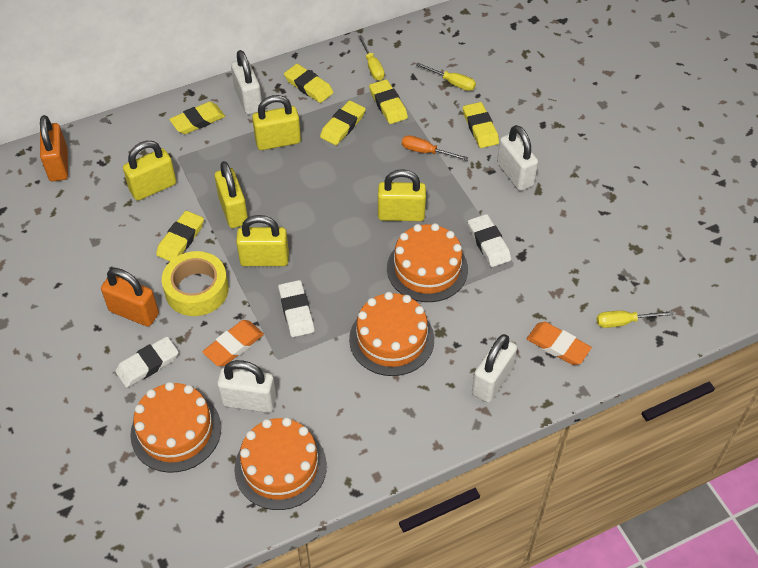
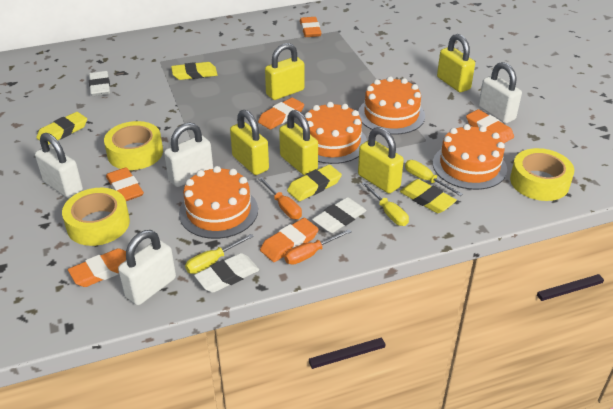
orange eraser: 2 -> 6
orange padlock: 2 -> 0
orange screwdriver: 1 -> 2
yellow eraser: 6 -> 4
yellow tape: 1 -> 3

